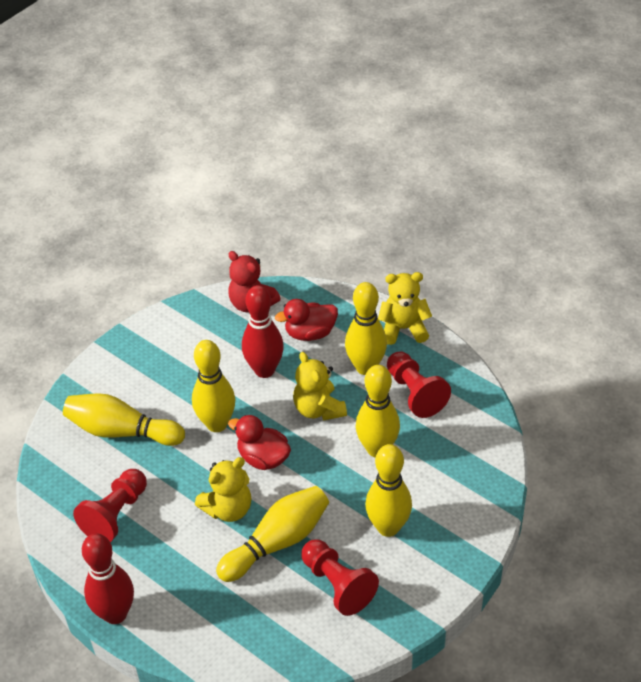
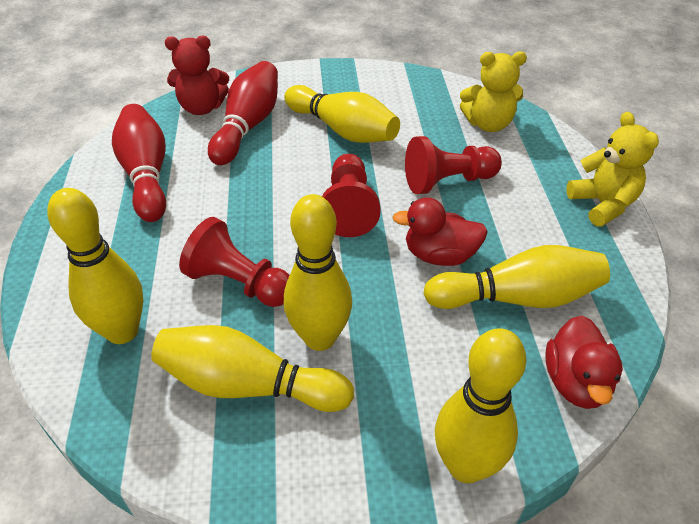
yellow teddy bear: 3 -> 2

